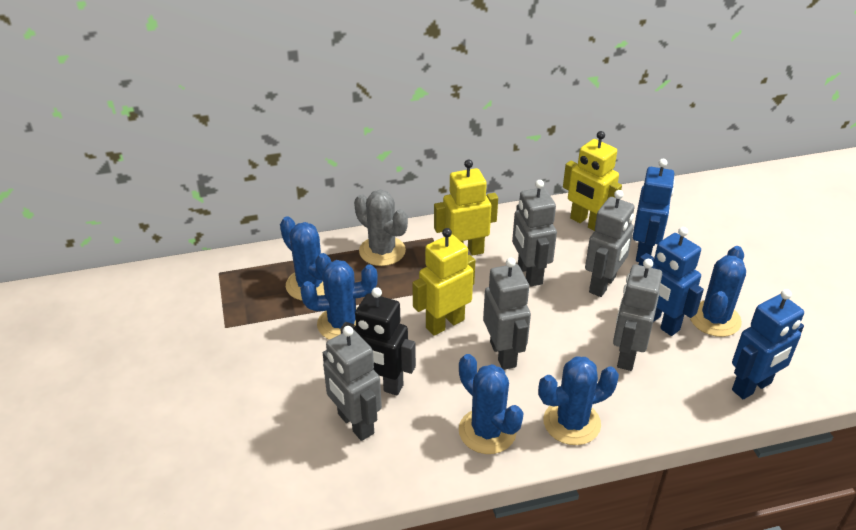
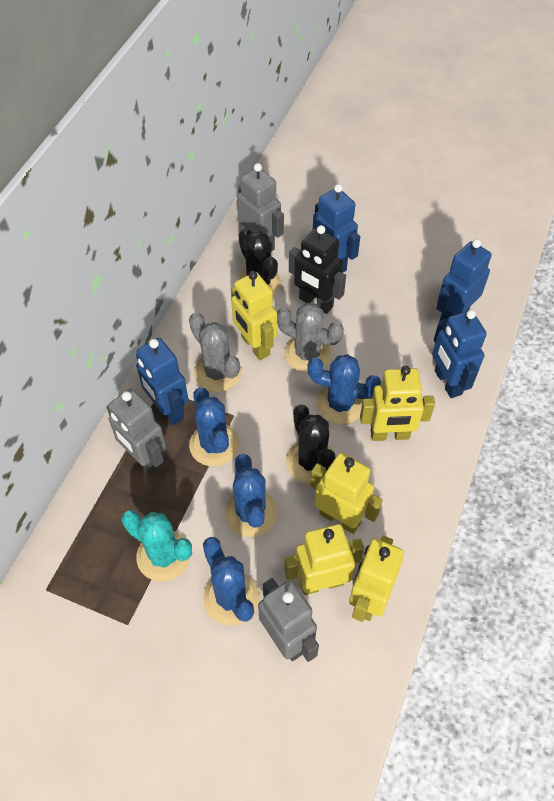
black cactus: 0 -> 2
blue cactus: 5 -> 4
blue robot: 3 -> 4
grey cactus: 1 -> 2
grey robot: 5 -> 3
turquoise cactus: 0 -> 1
yellow robot: 3 -> 5

